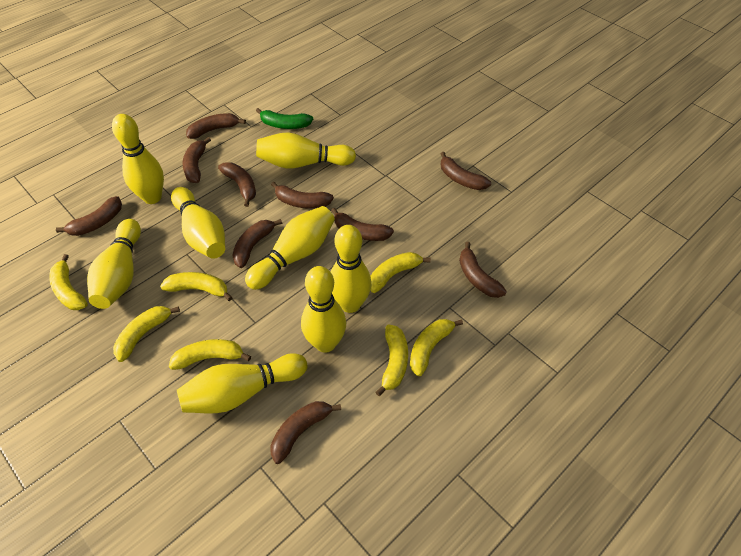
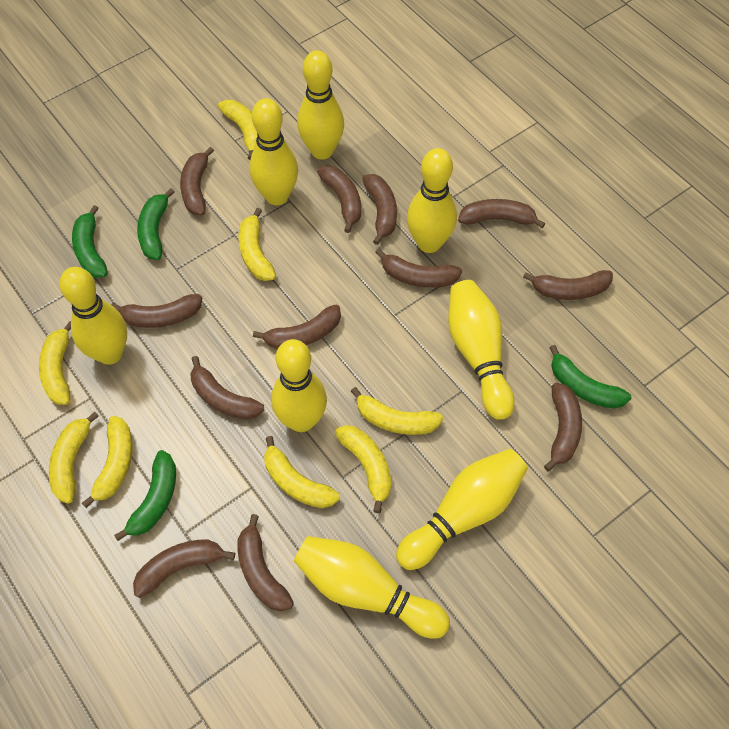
brown banana: 10 -> 12
green banana: 1 -> 4
yellow banana: 7 -> 8

